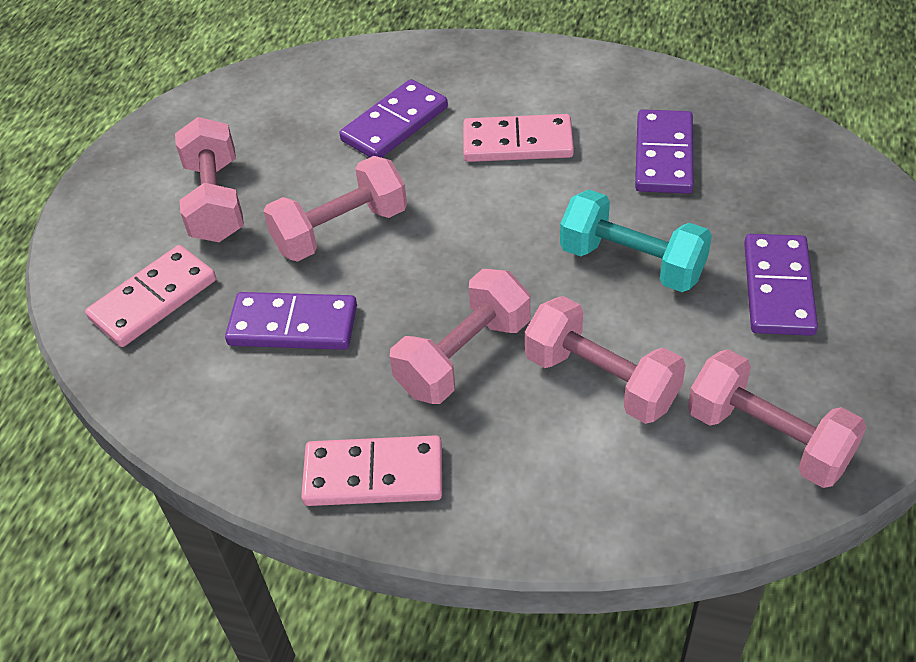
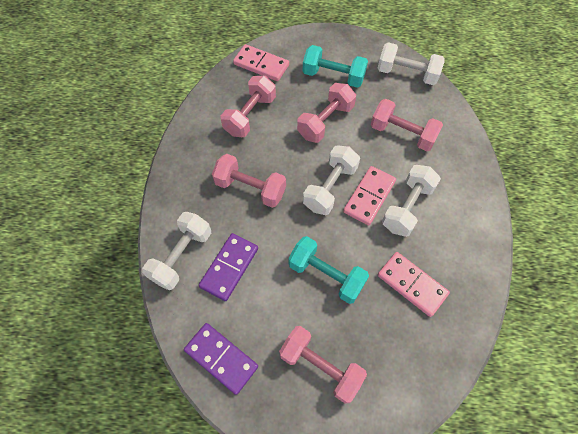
purple domino: 4 -> 2
turquoise dumbbell: 1 -> 2
white dumbbell: 0 -> 4

